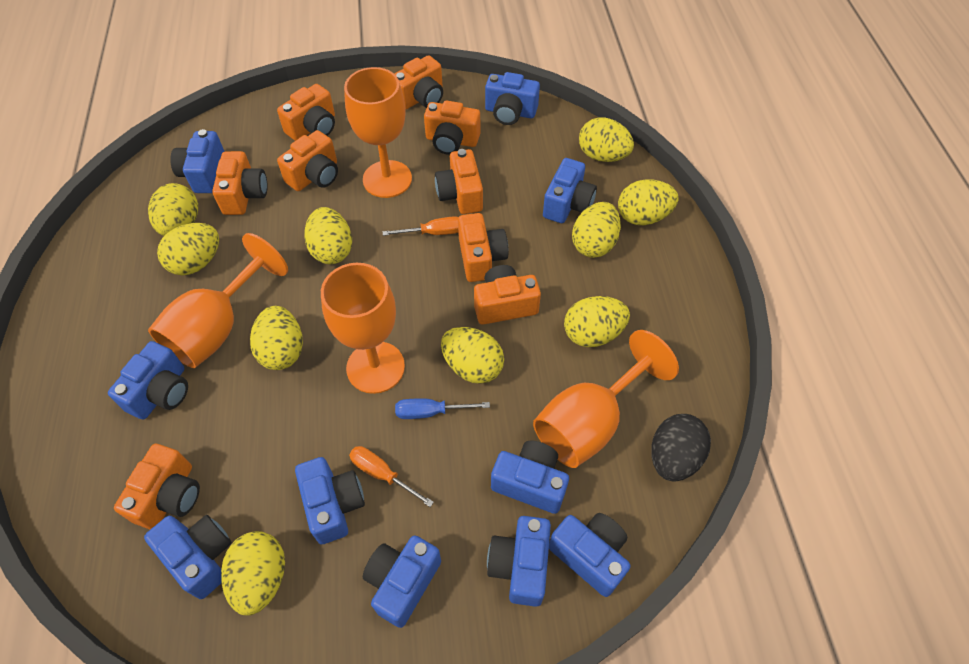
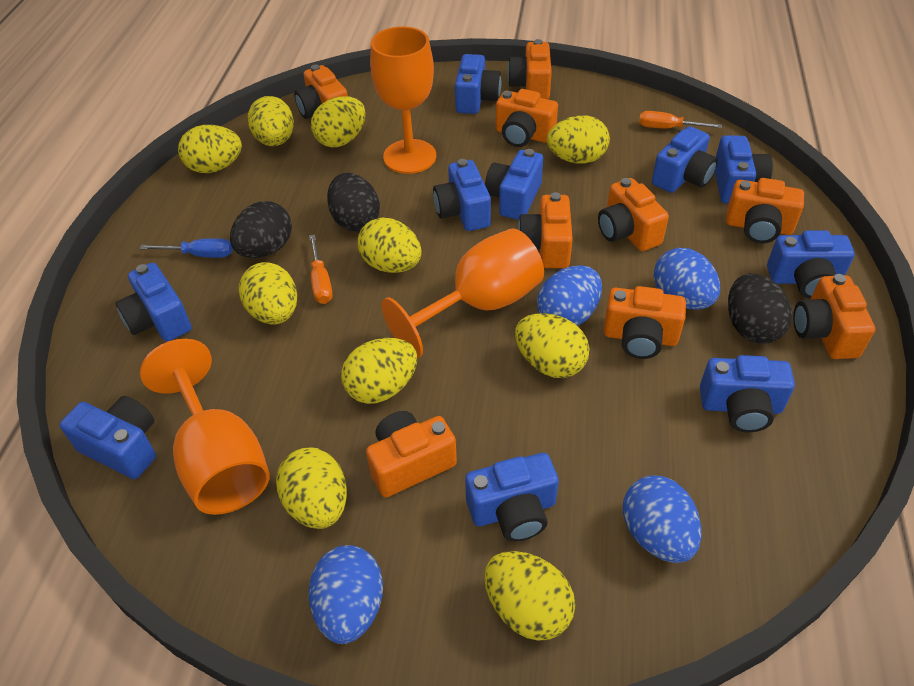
black egg: 1 -> 3
blue egg: 0 -> 4
orange goblet: 4 -> 3

